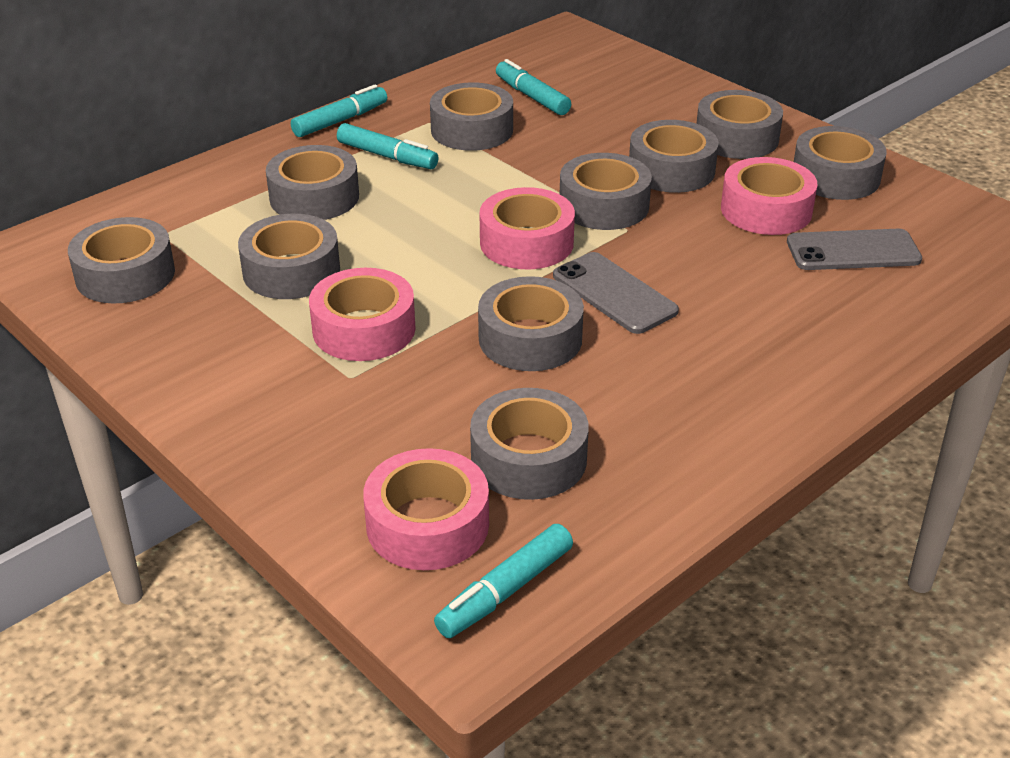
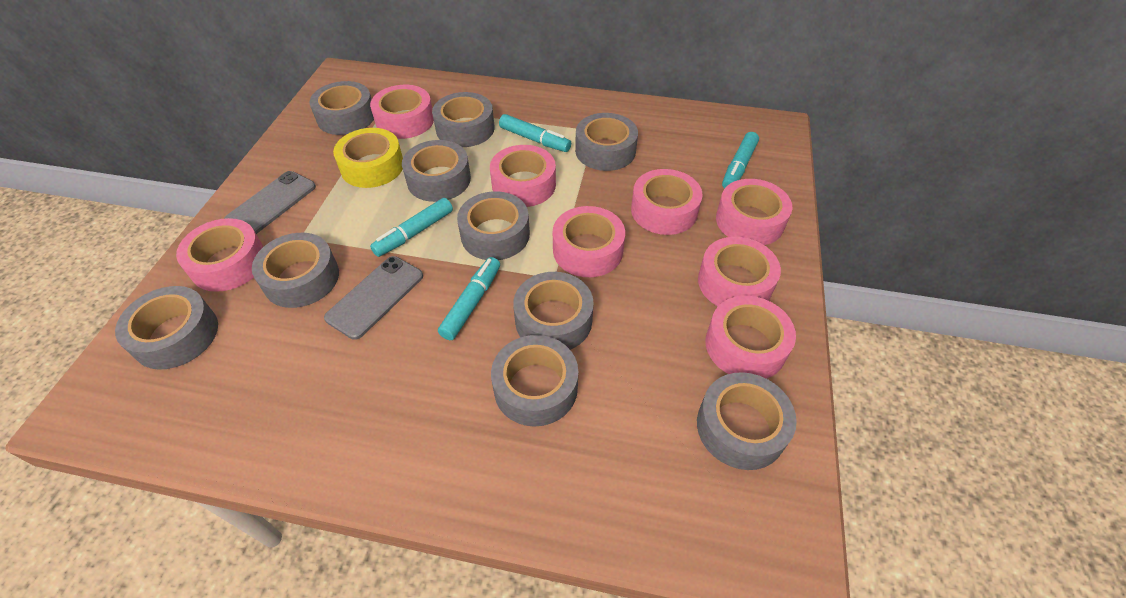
pink tape: 4 -> 8
yellow tape: 0 -> 1

